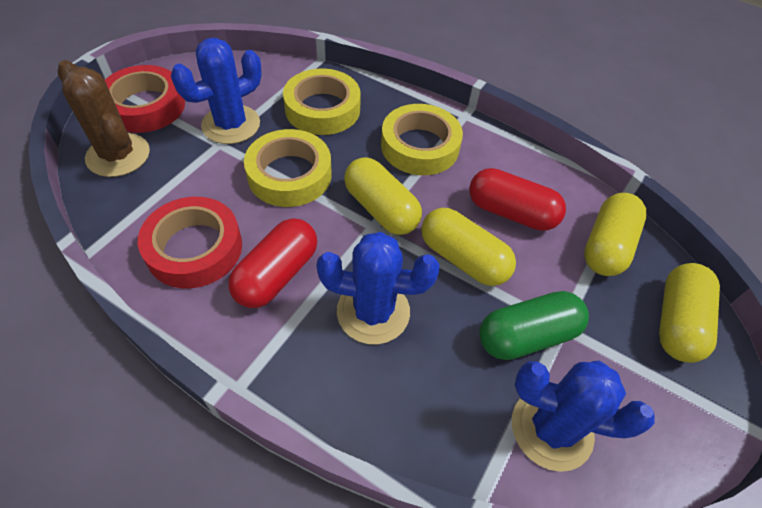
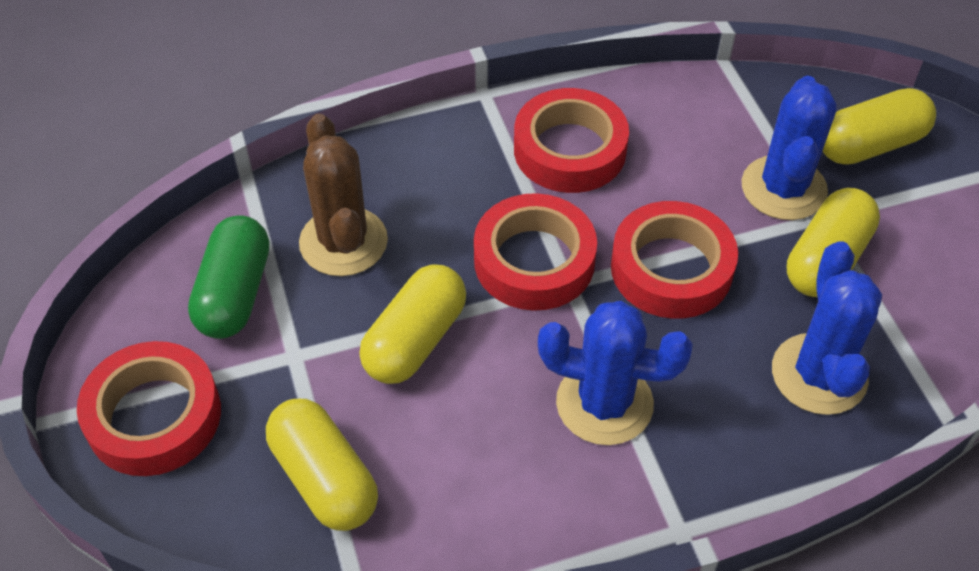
red capsule: 2 -> 0
red tape: 2 -> 4
yellow tape: 3 -> 0

